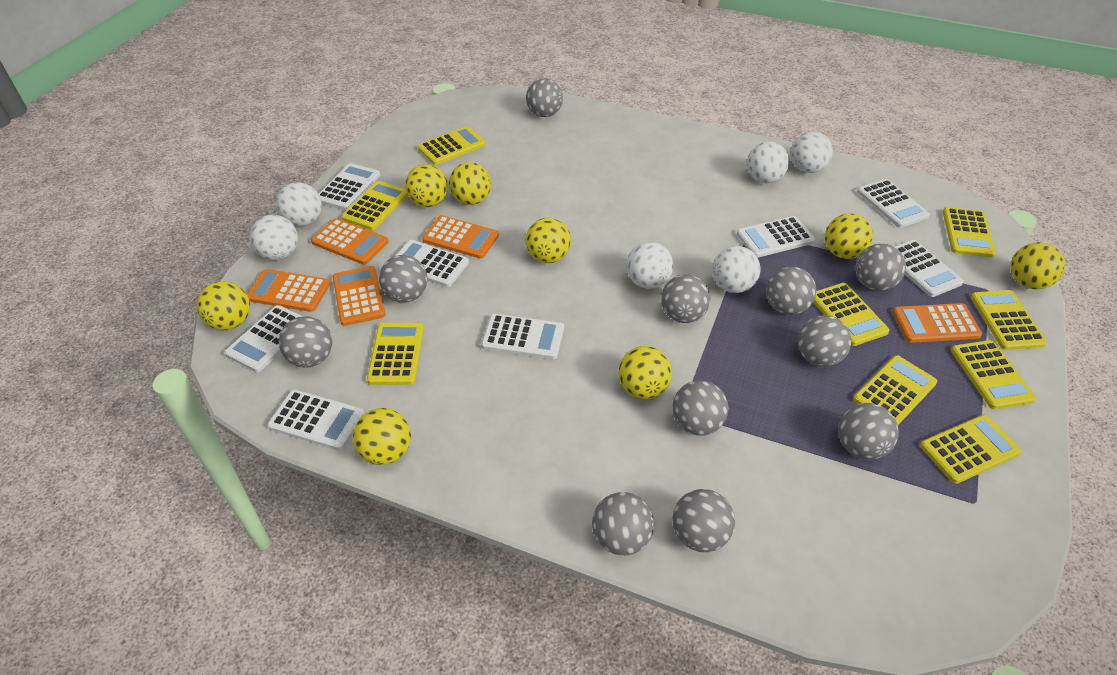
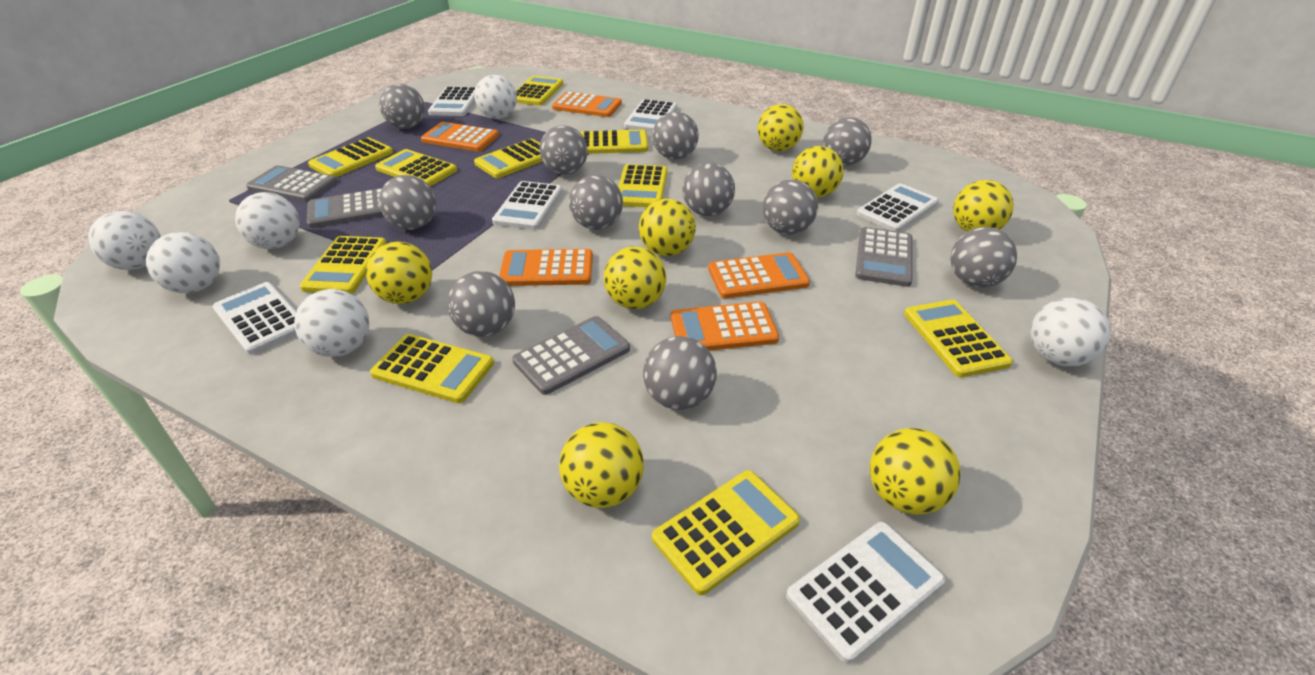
grey calculator: 0 -> 4
white calculator: 8 -> 6
yellow calculator: 9 -> 10

